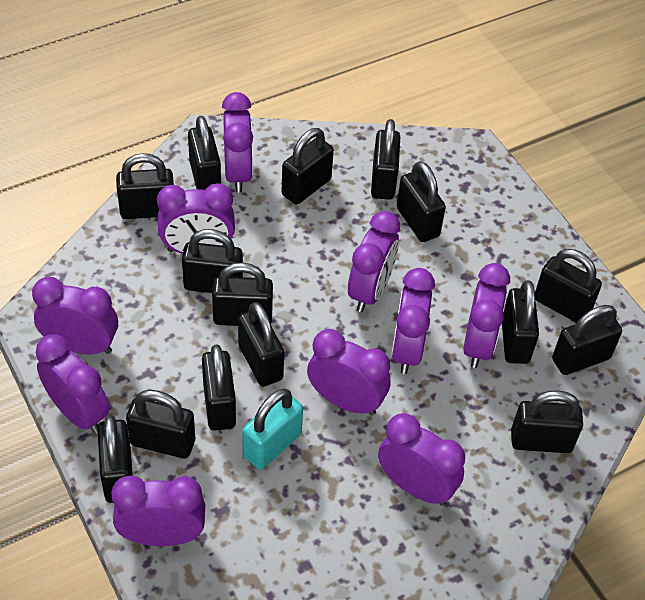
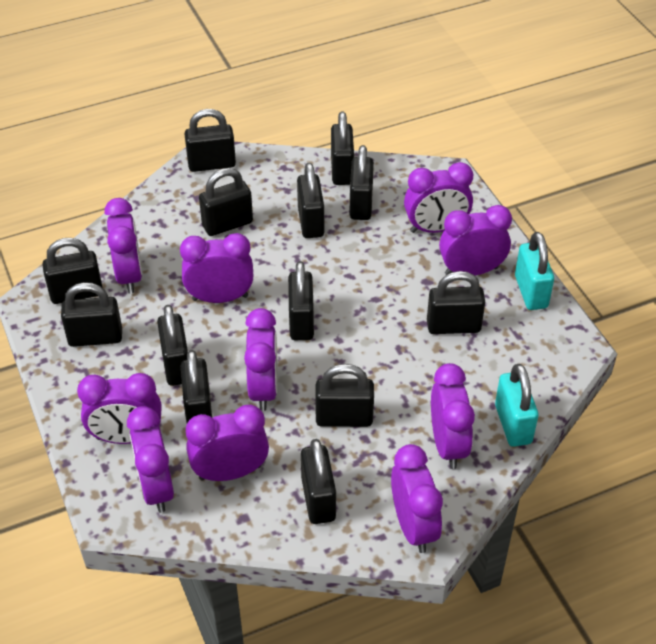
black padlock: 15 -> 13
turquoise padlock: 1 -> 2

